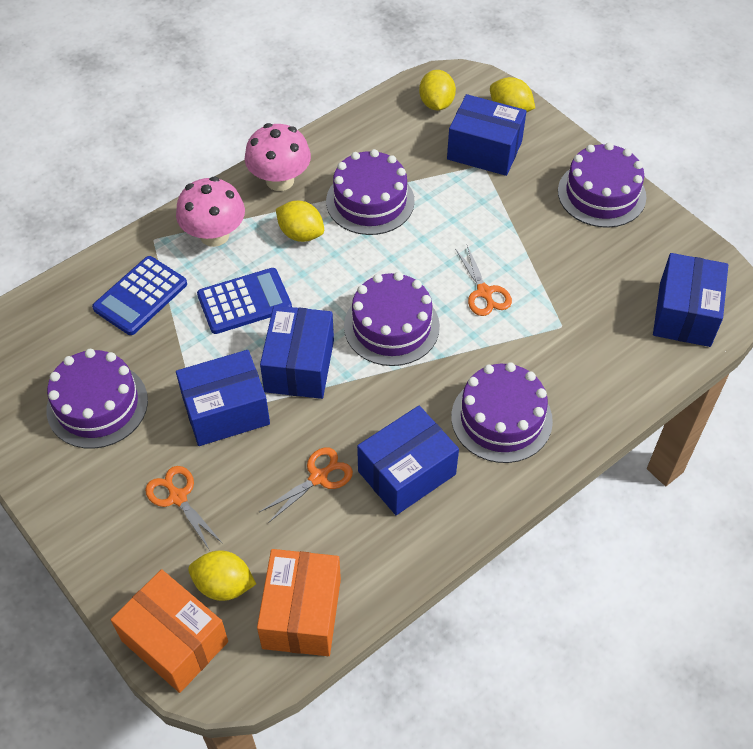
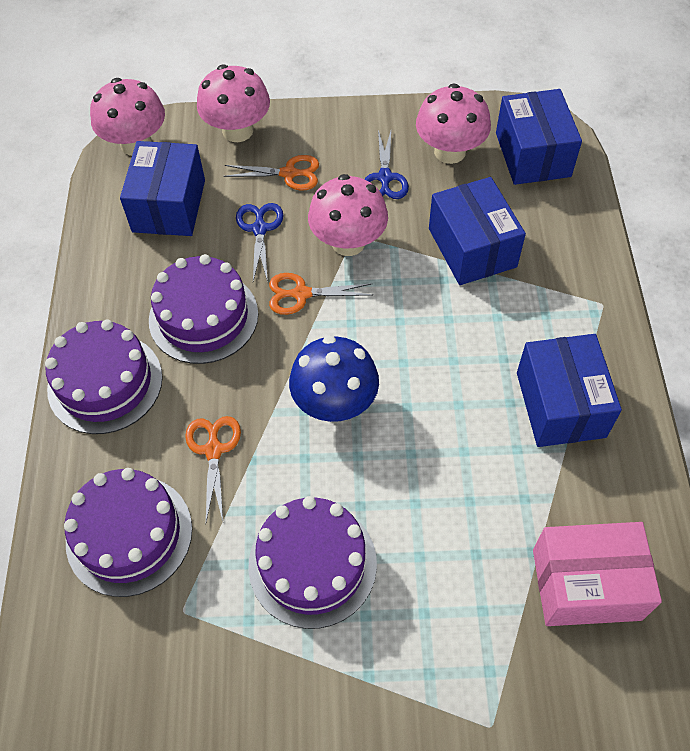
blue box: 5 -> 4
blue calculator: 2 -> 0
blue mushroom: 0 -> 1
blue scissors: 0 -> 2
orange box: 2 -> 0
pink box: 0 -> 1
pink mushroom: 2 -> 4
purple cake: 5 -> 4
yellow lemon: 4 -> 0

